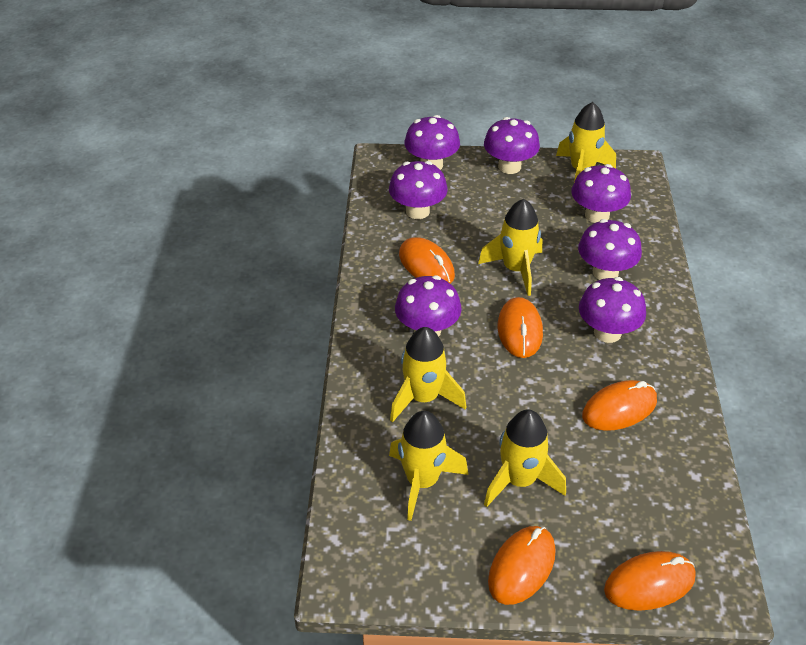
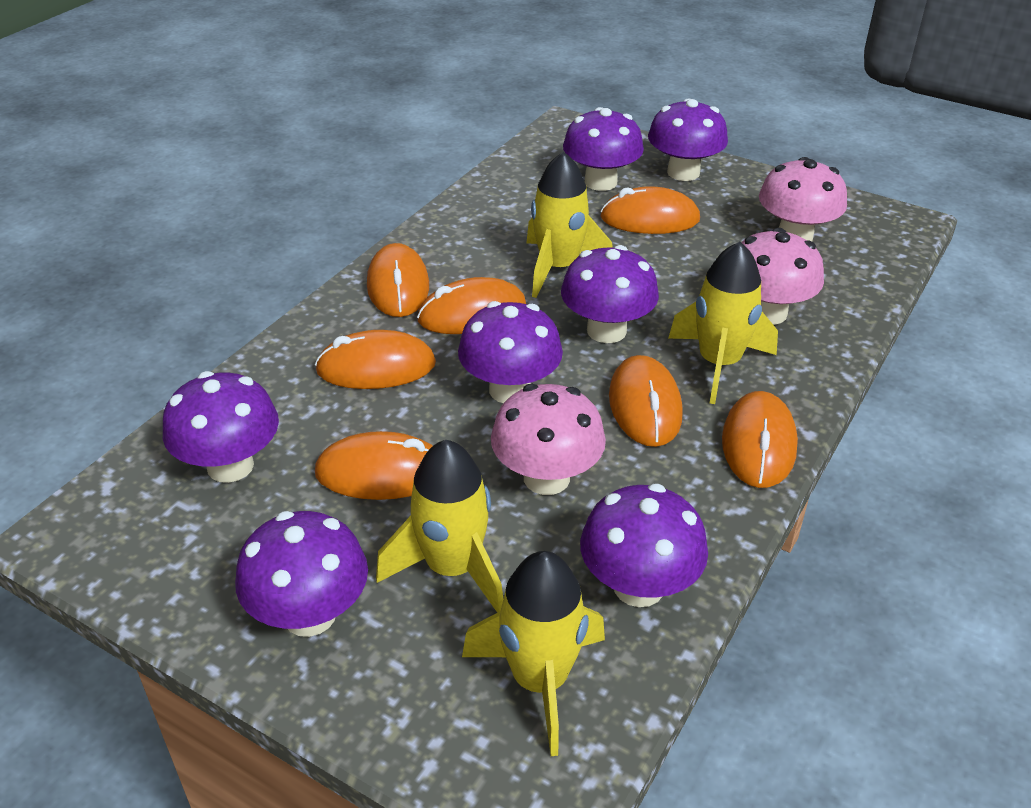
orange mouse: 5 -> 7
pink mushroom: 0 -> 3
yellow rocket: 5 -> 4

